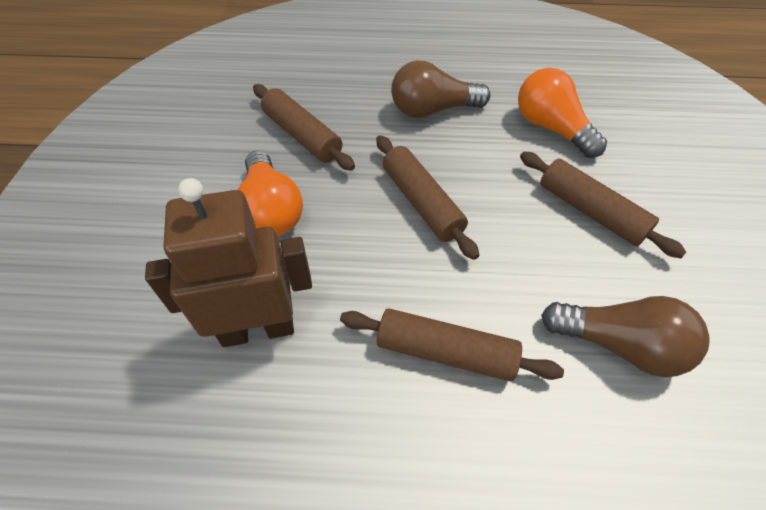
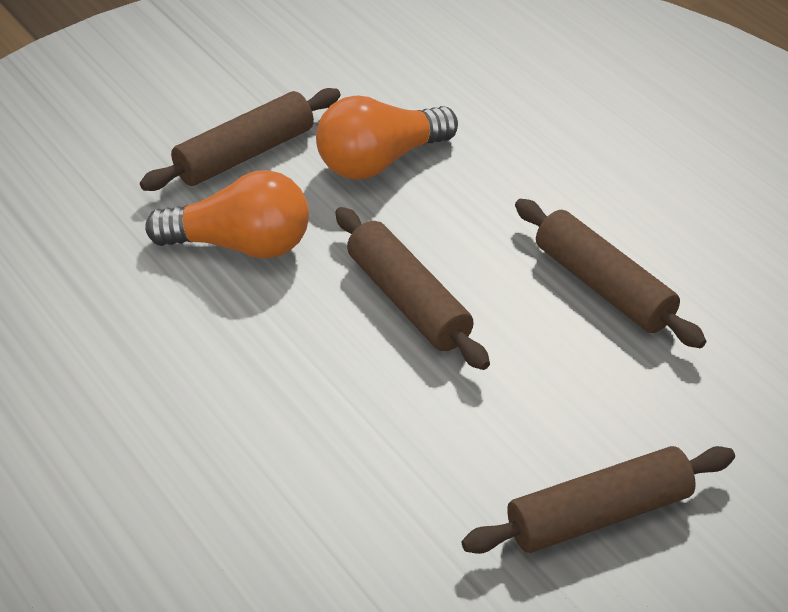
brown light bulb: 2 -> 0
brown robot: 1 -> 0

